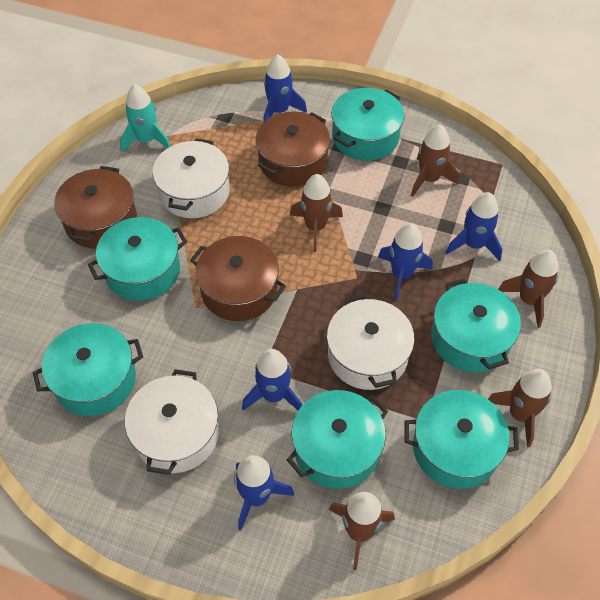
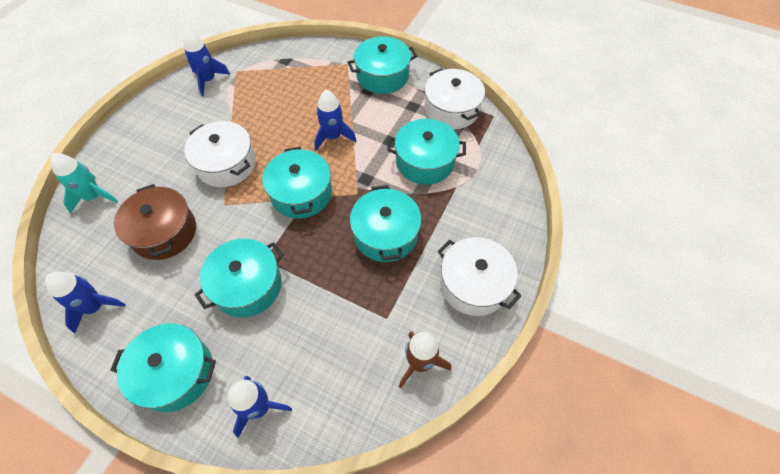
blue rocket: 5 -> 4
brown pot: 3 -> 1
brown rocket: 5 -> 1

